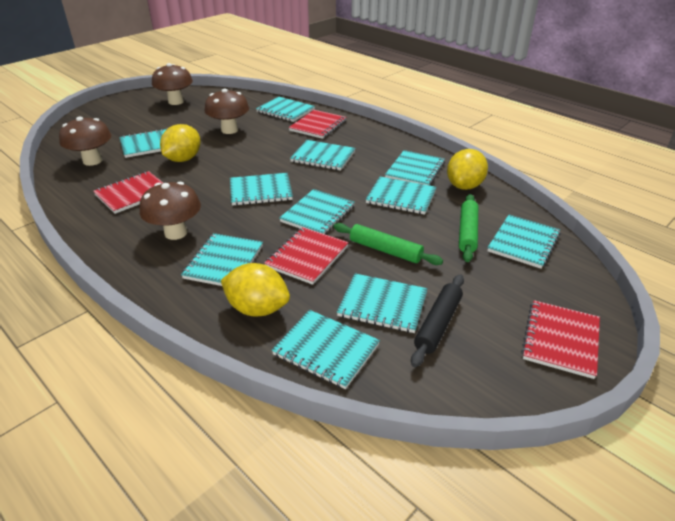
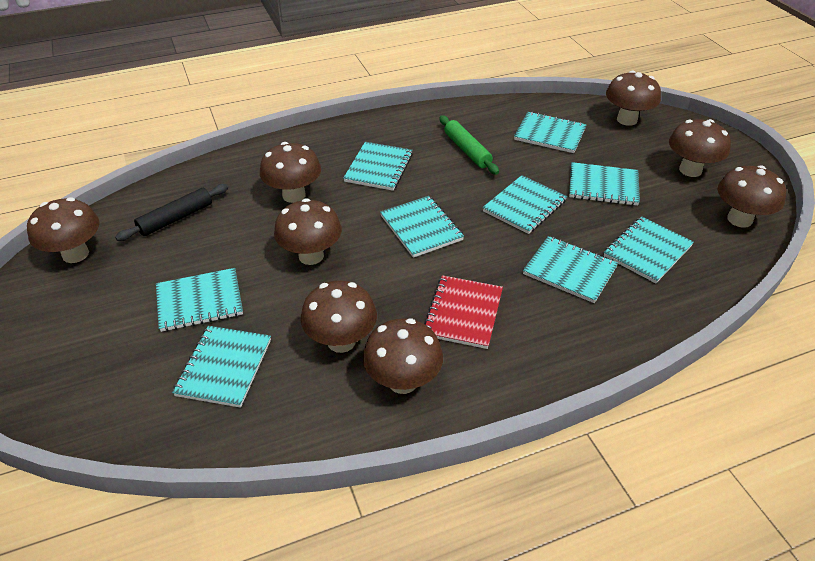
brown mushroom: 4 -> 8
green rolling pin: 2 -> 1
red notebook: 4 -> 1
turquoise notebook: 11 -> 9
yellow lemon: 3 -> 0

